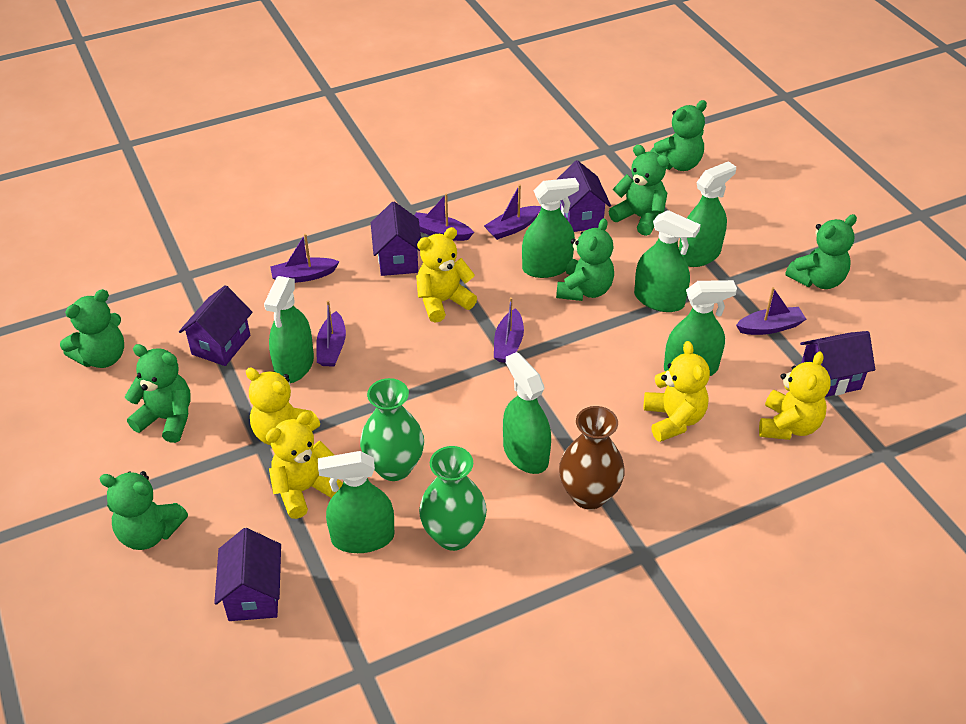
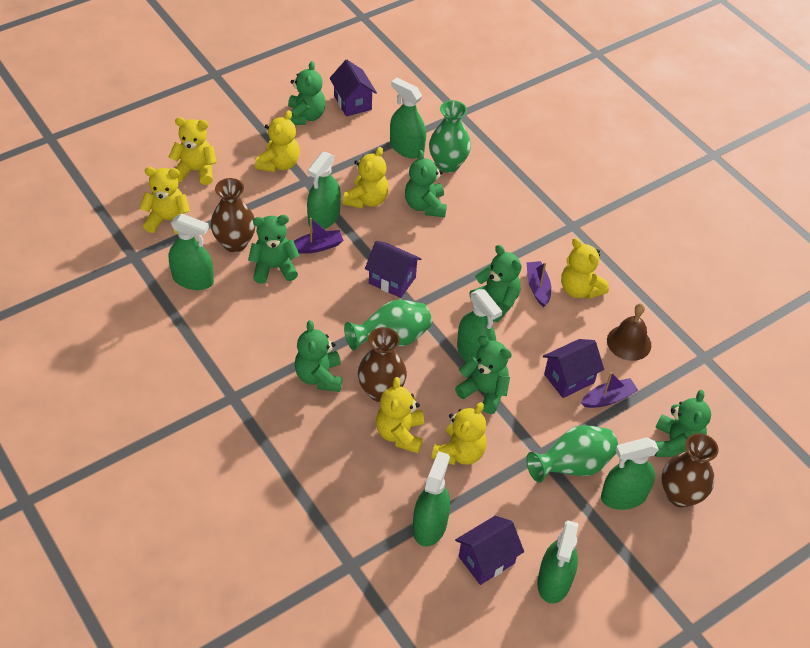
brown bell: 0 -> 1
brown vase: 1 -> 3
green vase: 2 -> 3
purple boat: 6 -> 3
purple house: 5 -> 4
yellow teddy bear: 5 -> 7

